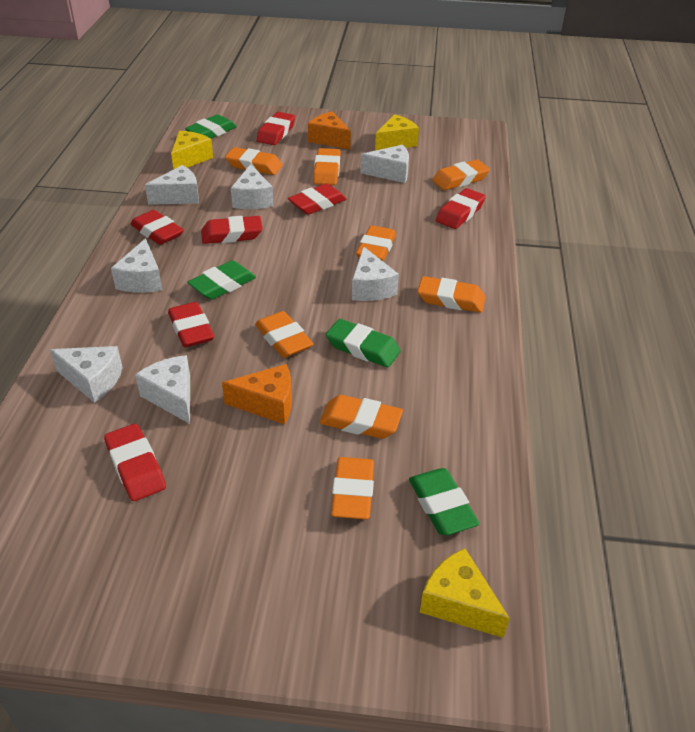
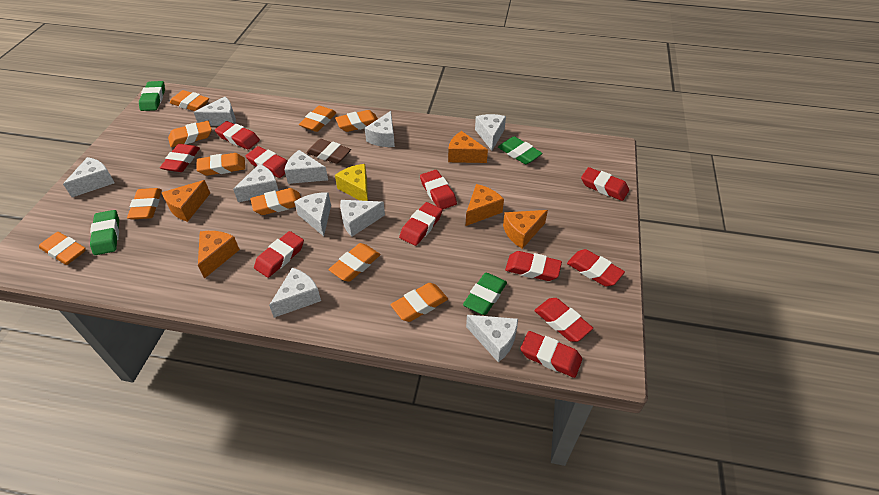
brown eraser: 0 -> 1
orange cheese: 2 -> 5
orange eraser: 8 -> 10
red eraser: 7 -> 11
white cheese: 7 -> 10
yellow cheese: 3 -> 1

